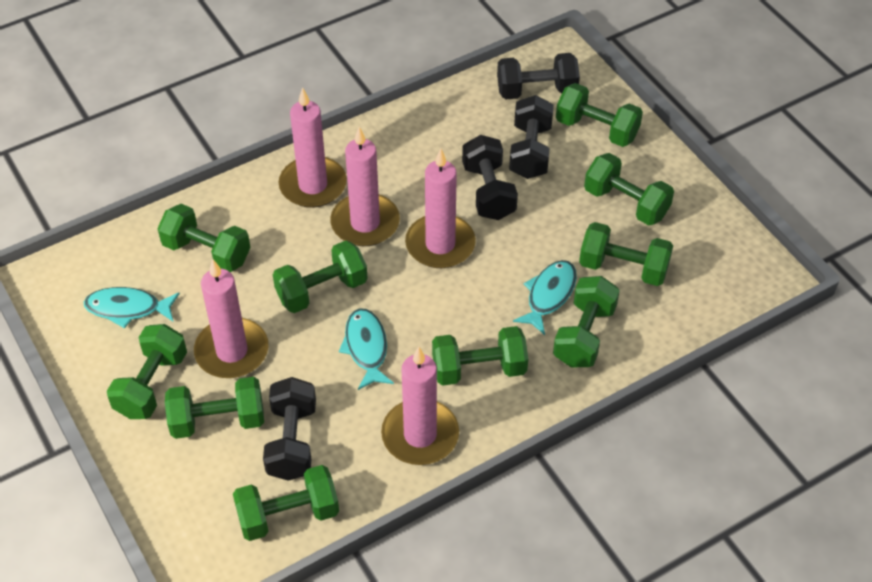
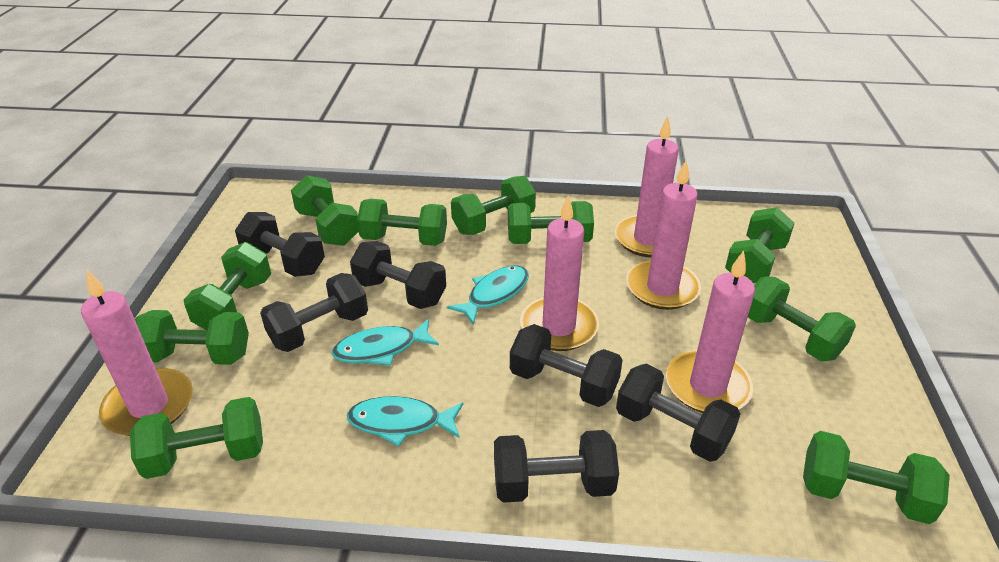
black dumbbell: 4 -> 6

